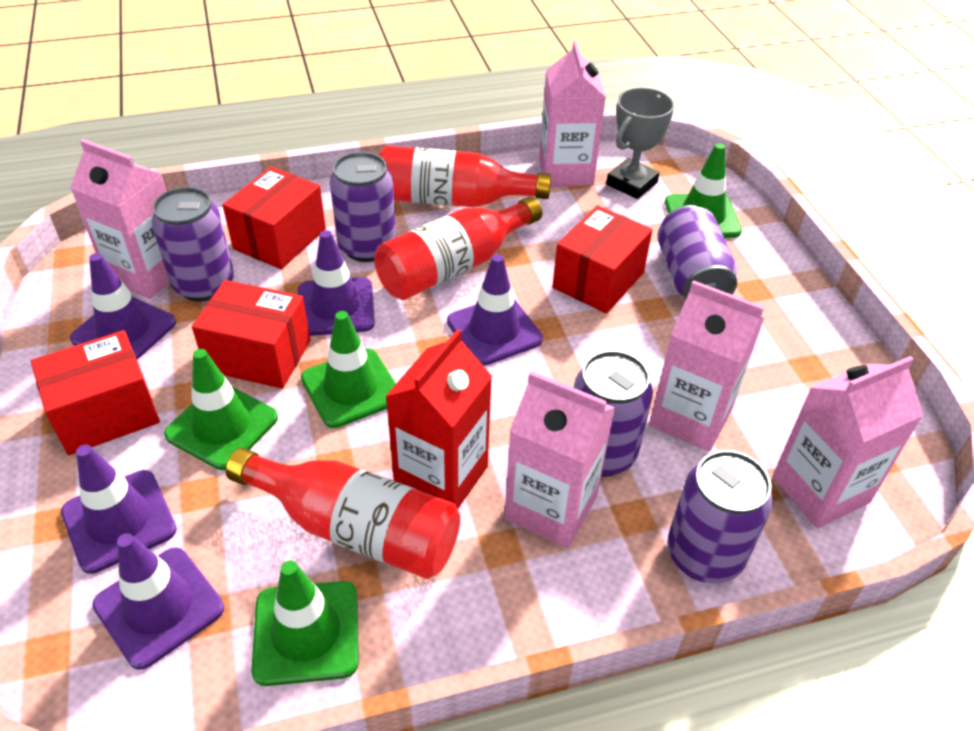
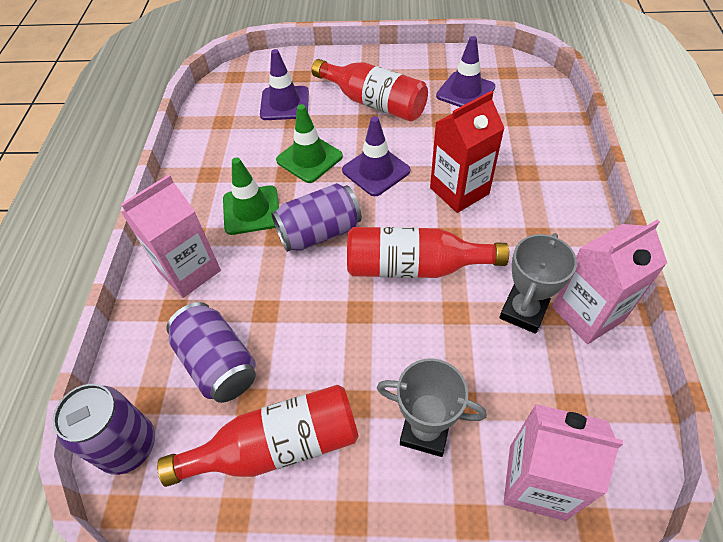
green traffic cone: 4 -> 2
grey trophy: 1 -> 2
pink carton: 5 -> 3
purple can: 5 -> 3
purple traffic cone: 5 -> 3
red box: 4 -> 0

